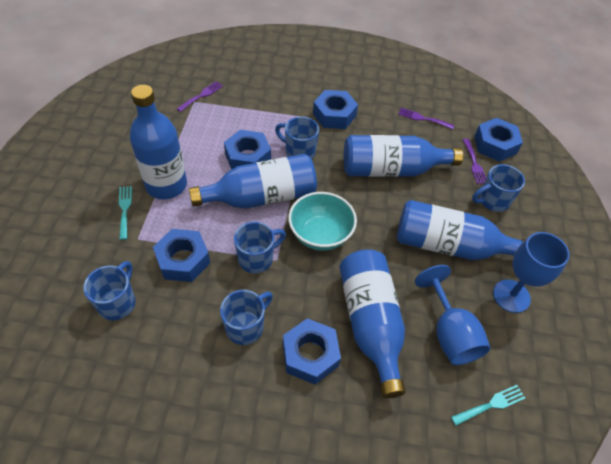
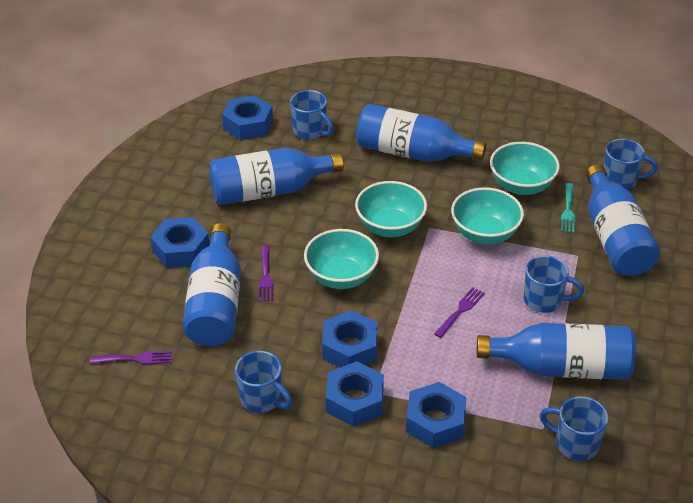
blue goblet: 2 -> 0
turquoise bowl: 1 -> 4
turquoise fork: 2 -> 1

